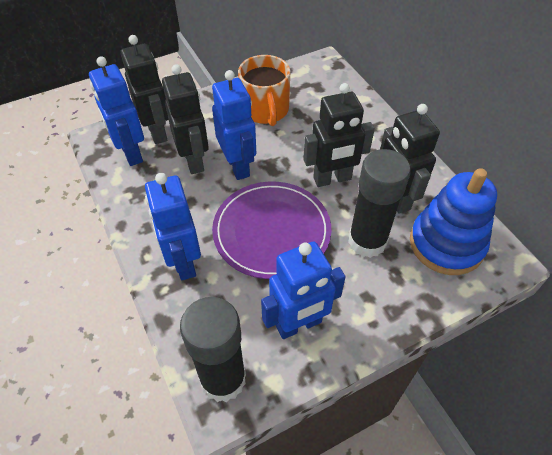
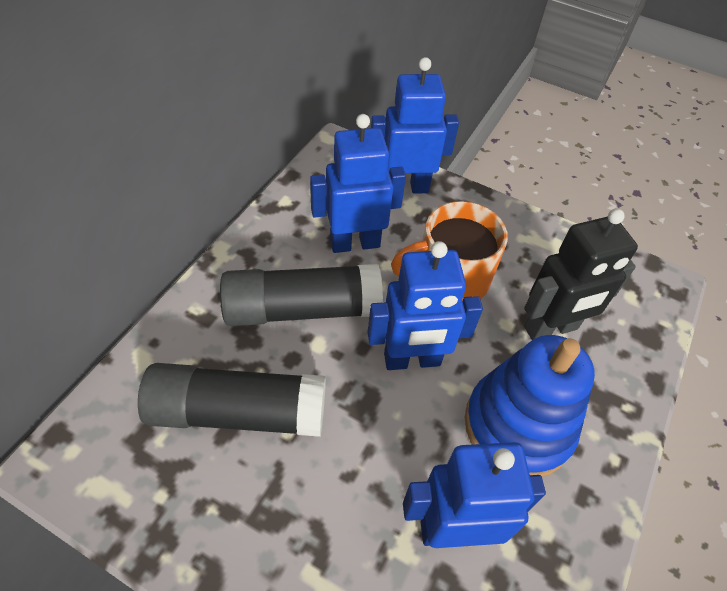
black robot: 4 -> 1
purple plate: 1 -> 0

